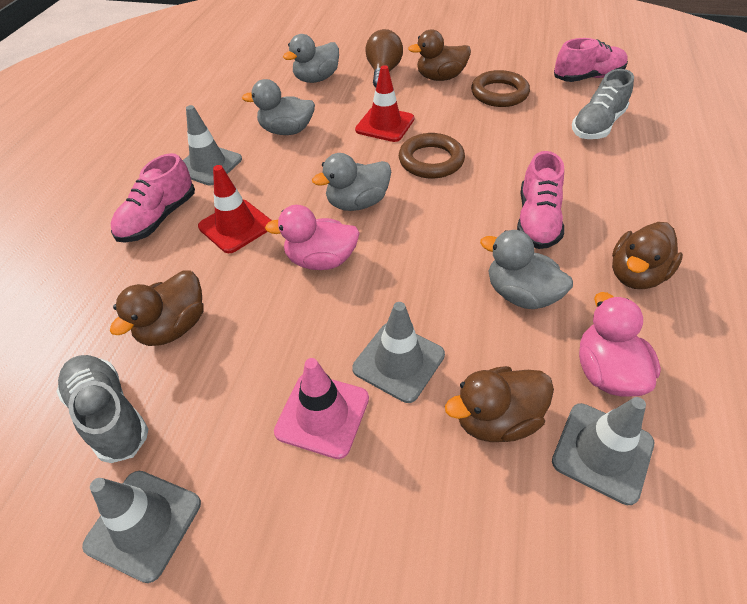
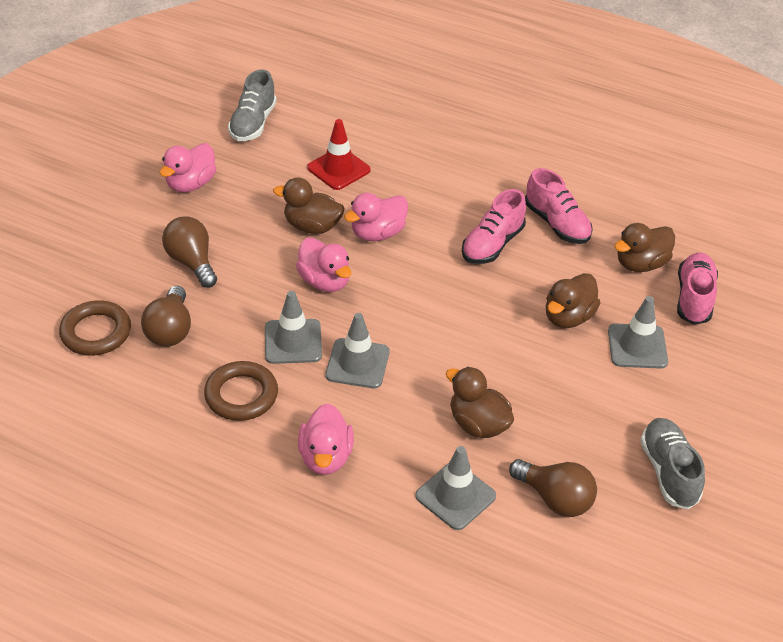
brown light bulb: 1 -> 3
grey duck: 4 -> 0
pink duck: 2 -> 4
pink traffic cone: 1 -> 0
red traffic cone: 2 -> 1

